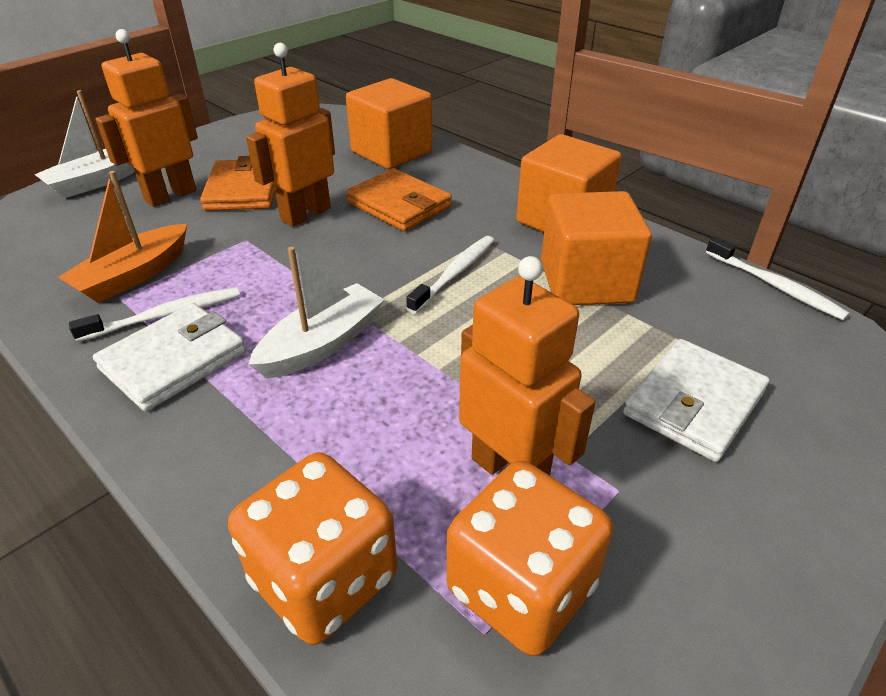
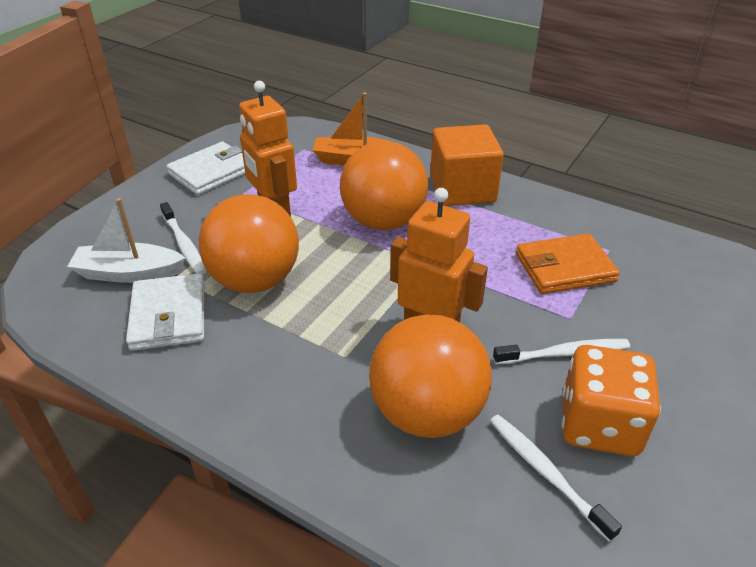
orange ball: 0 -> 3
orange cube: 3 -> 1
orange dice: 2 -> 1
orange robot: 3 -> 2
orange wallet: 2 -> 1
white boat: 2 -> 1

